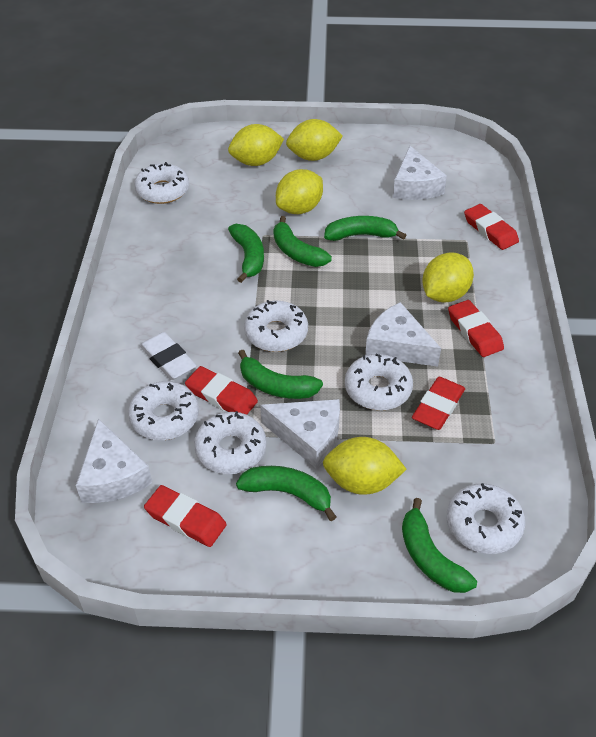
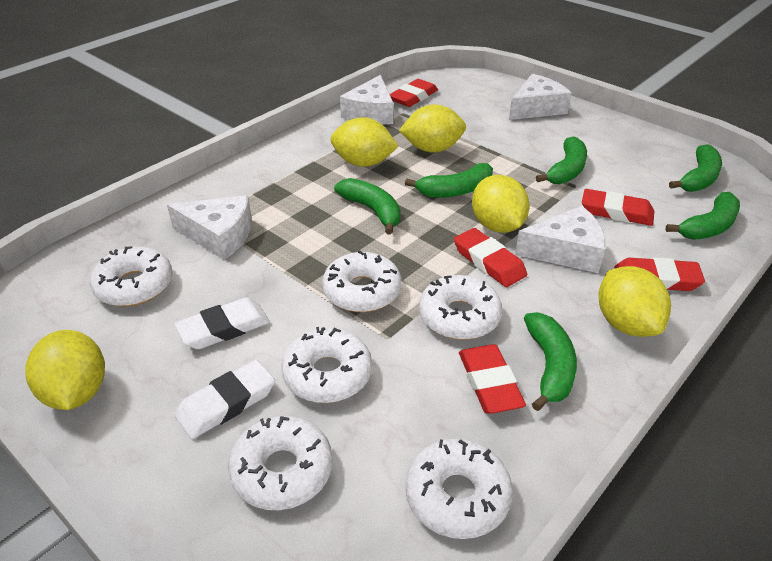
white eraser: 1 -> 2

